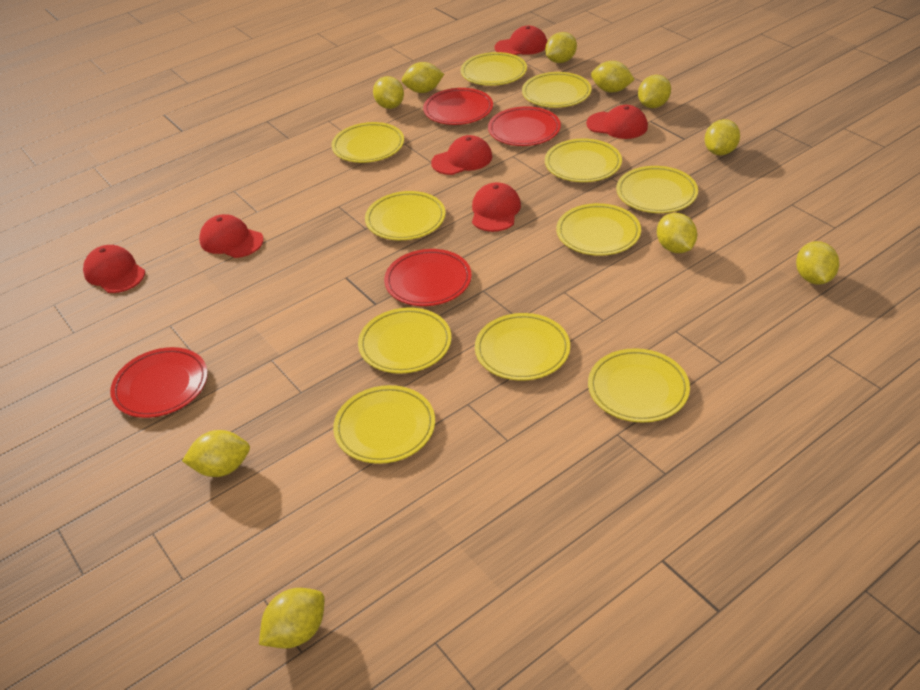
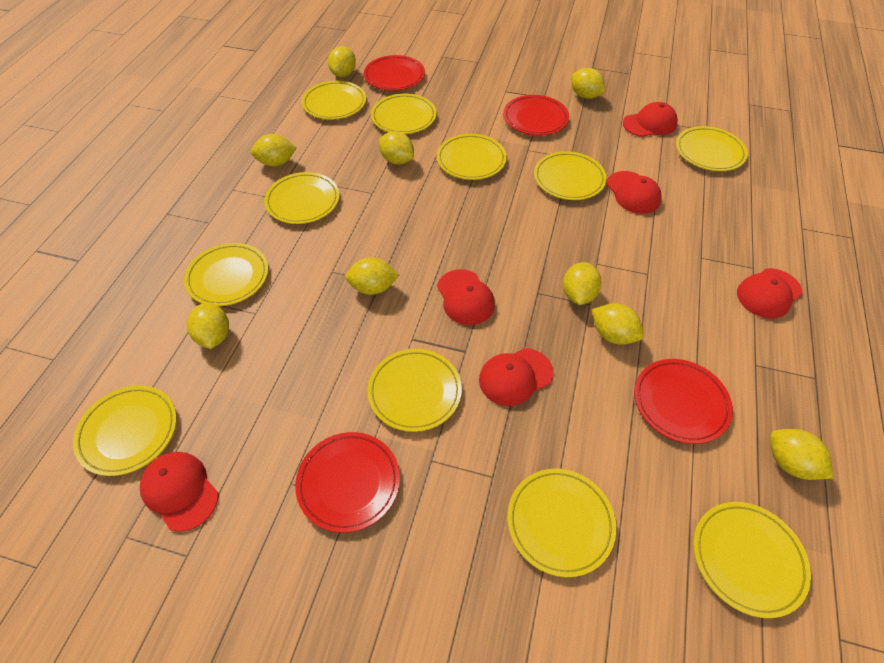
yellow lemon: 10 -> 9

